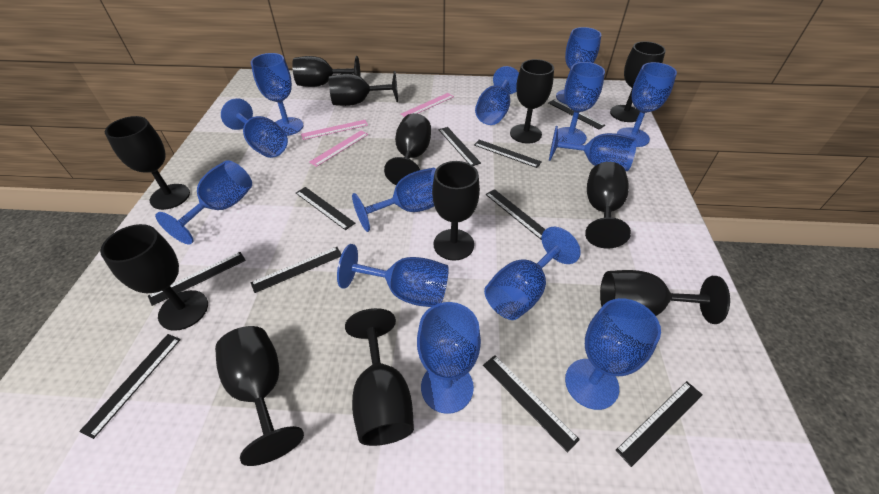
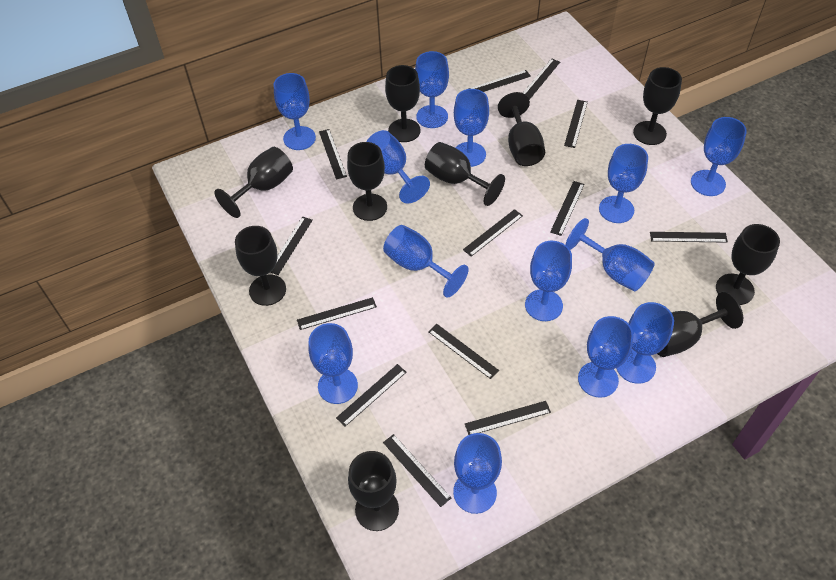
black goblet: 12 -> 10
black ruler: 10 -> 13
pink ruler: 3 -> 0

